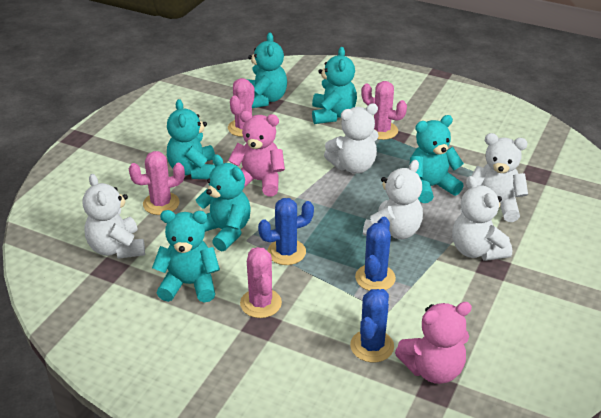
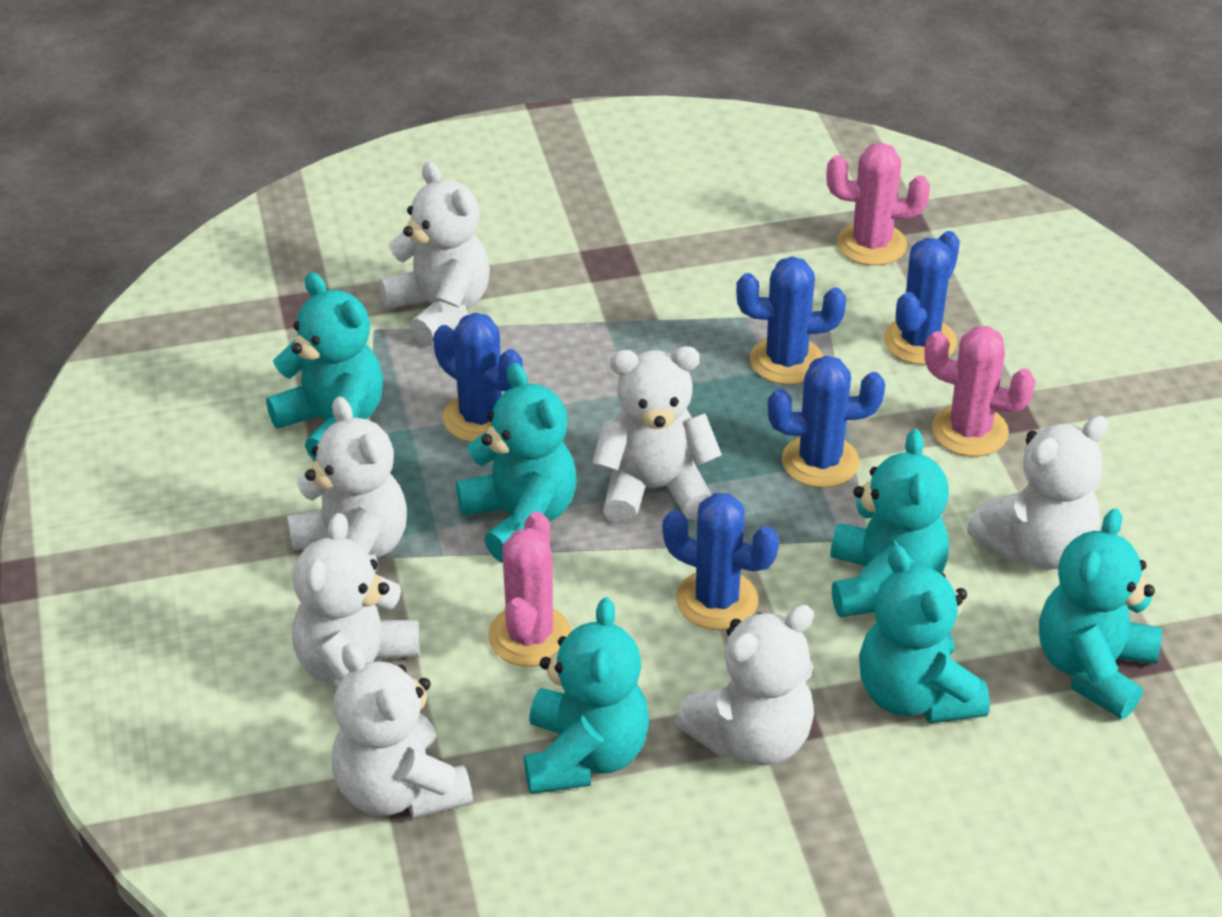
blue cactus: 3 -> 5
pink cactus: 4 -> 3
pink teddy bear: 2 -> 0
white teddy bear: 5 -> 7

